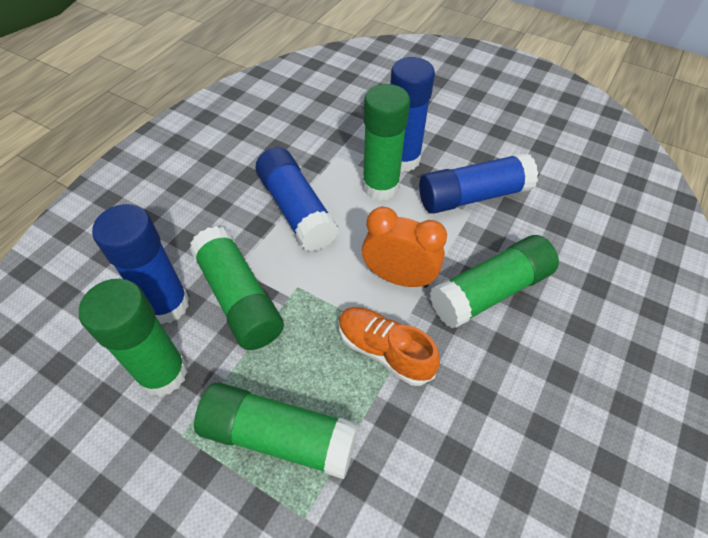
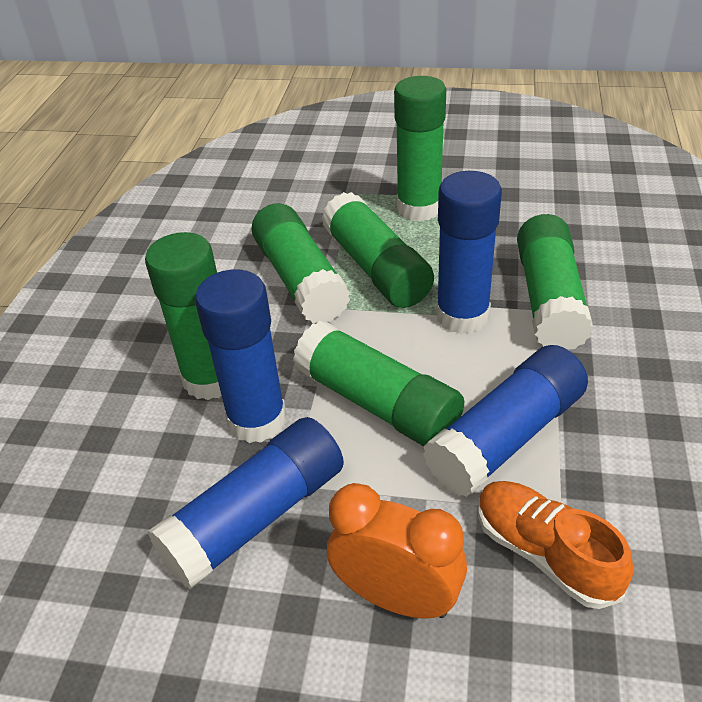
green glue stick: 5 -> 6

